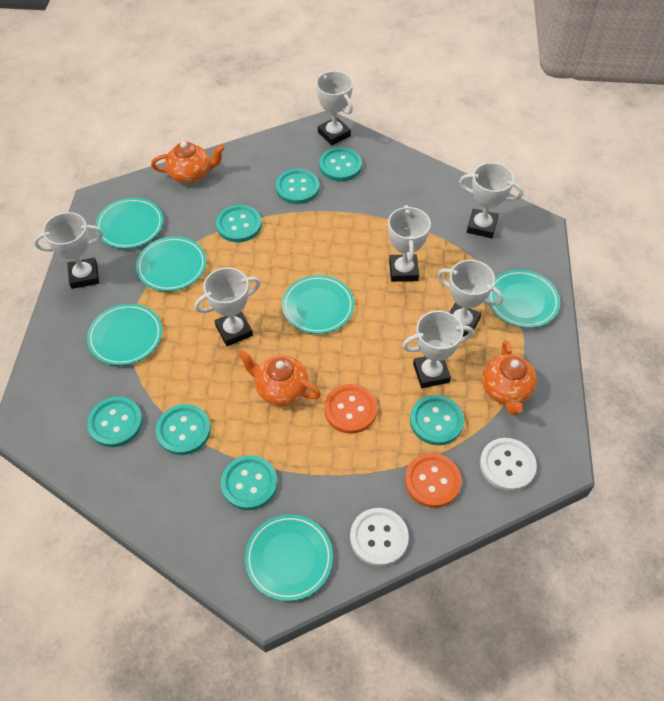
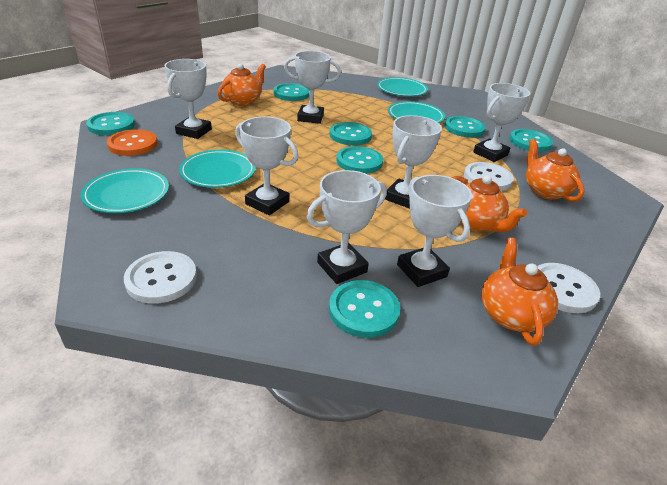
orange button: 2 -> 1
orange teapot: 3 -> 4
turquoise plate: 6 -> 4
white button: 2 -> 3

